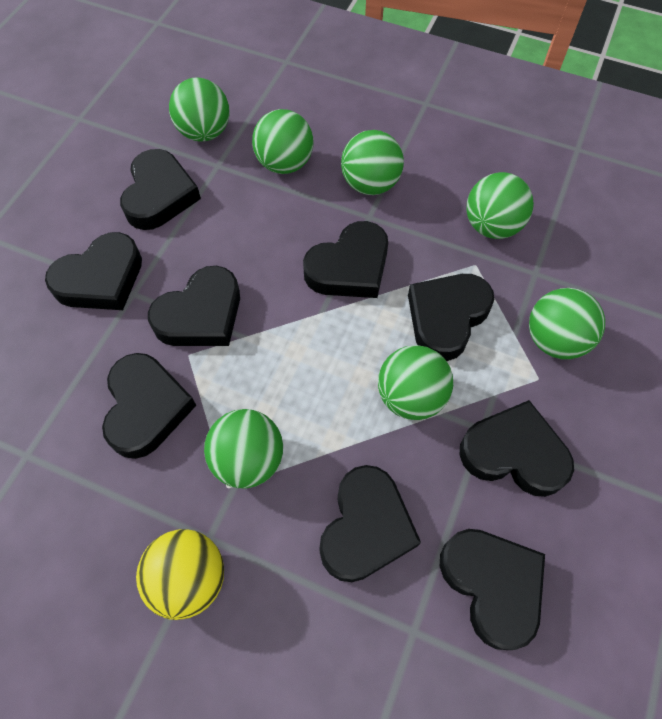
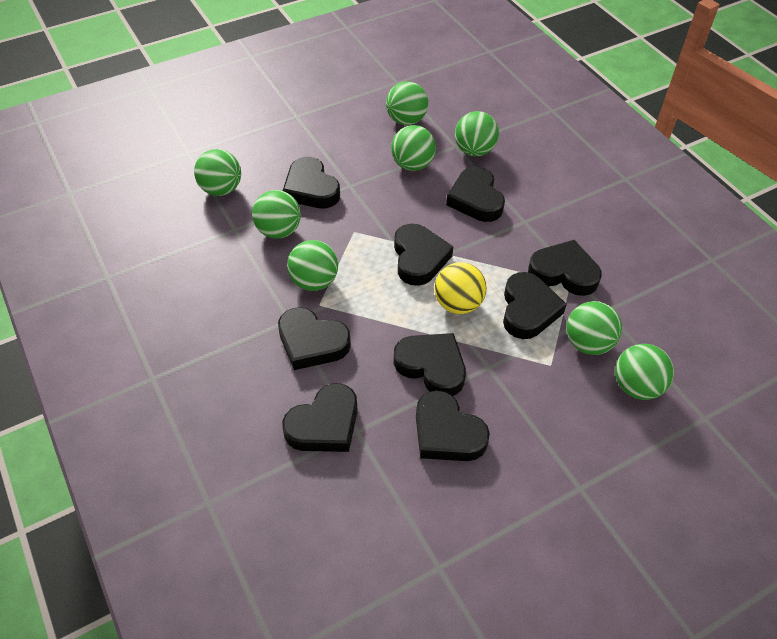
green ball: 7 -> 8

